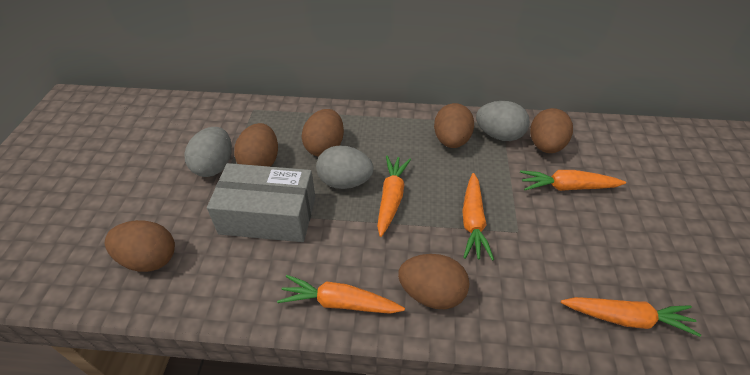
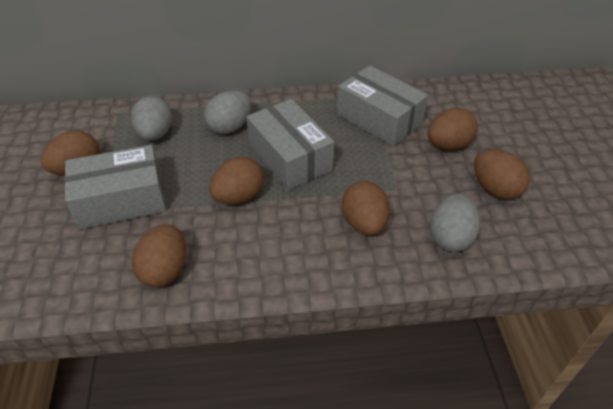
grey box: 1 -> 3
orange carrot: 5 -> 0

